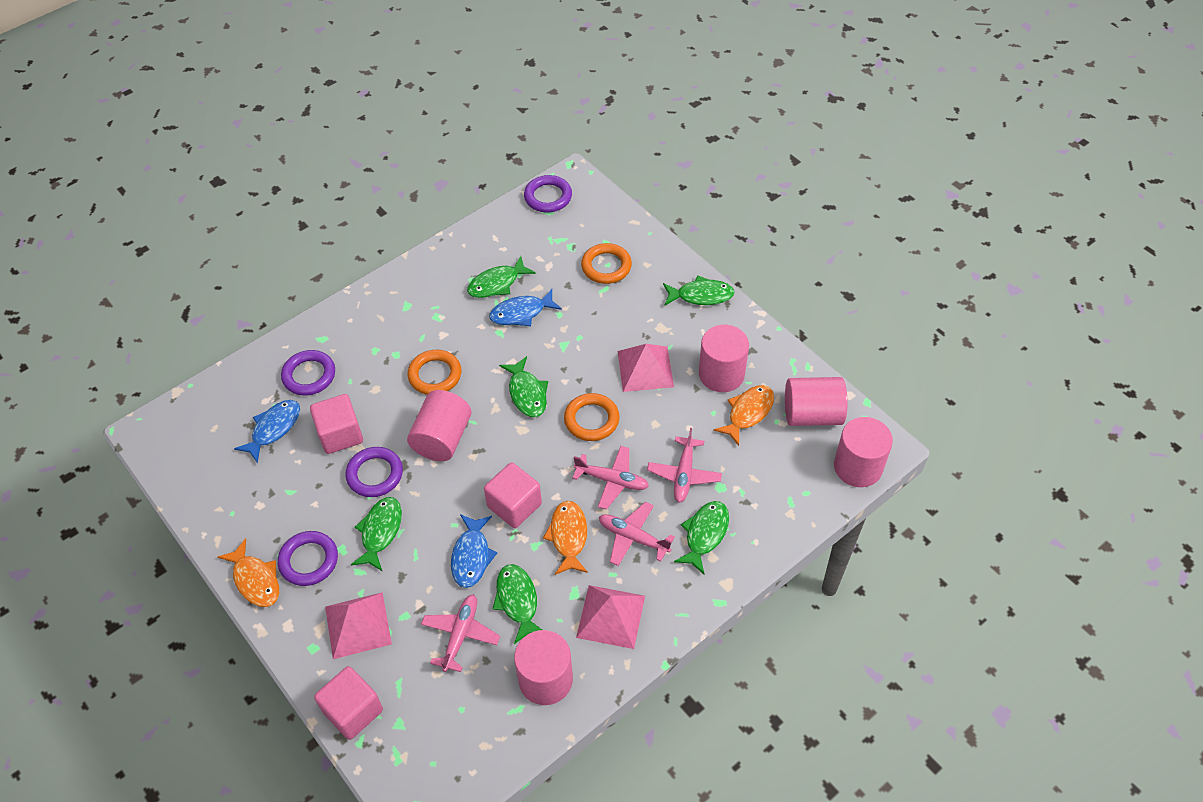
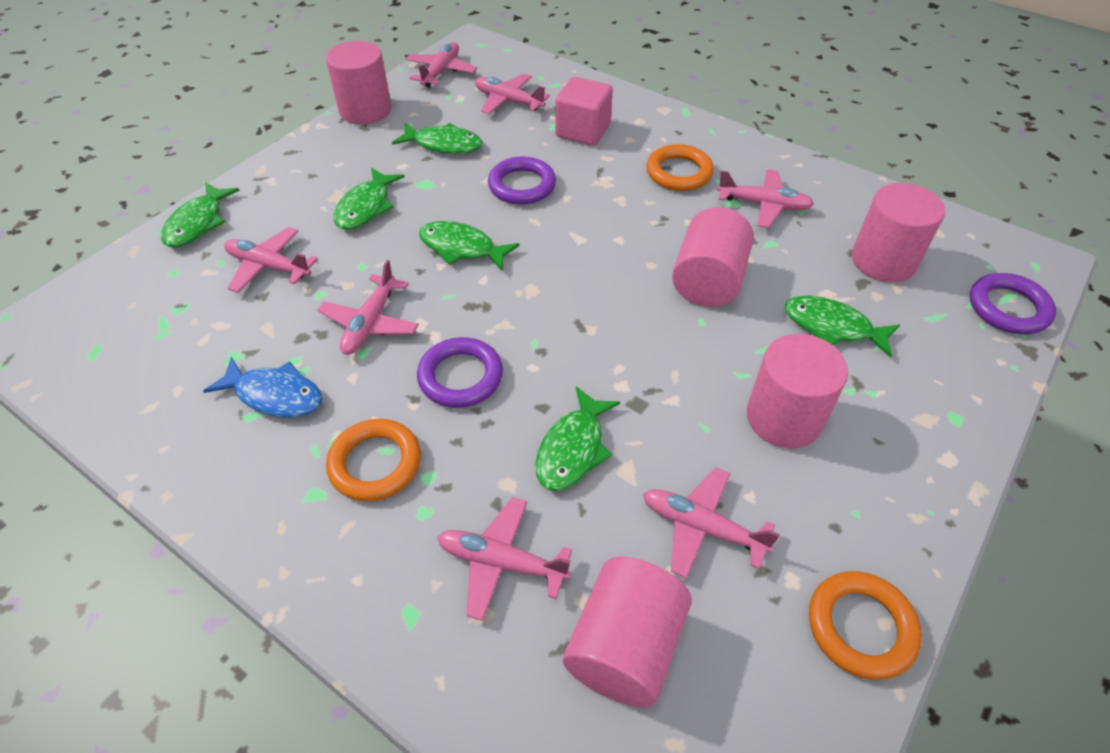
blue fish: 3 -> 1
orange fish: 3 -> 0
pink cube: 3 -> 1
pink plane: 4 -> 7
pink pyramid: 3 -> 0
purple ring: 4 -> 3

